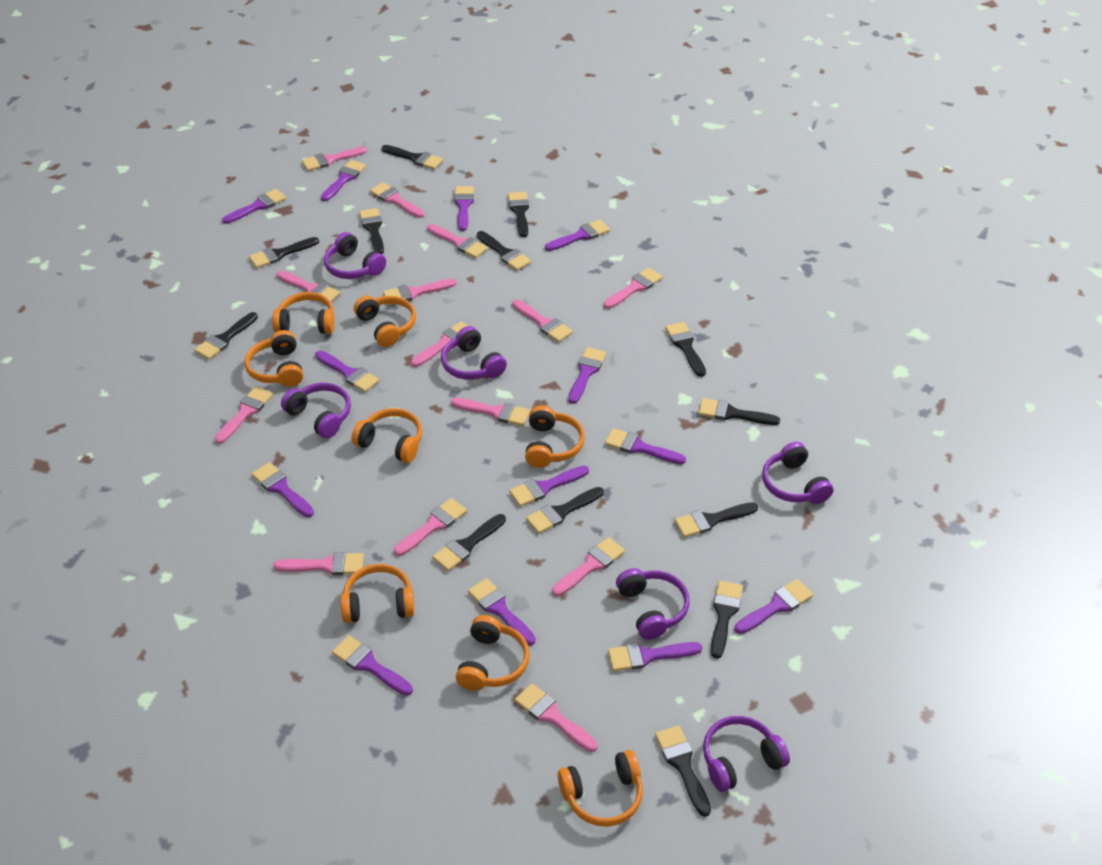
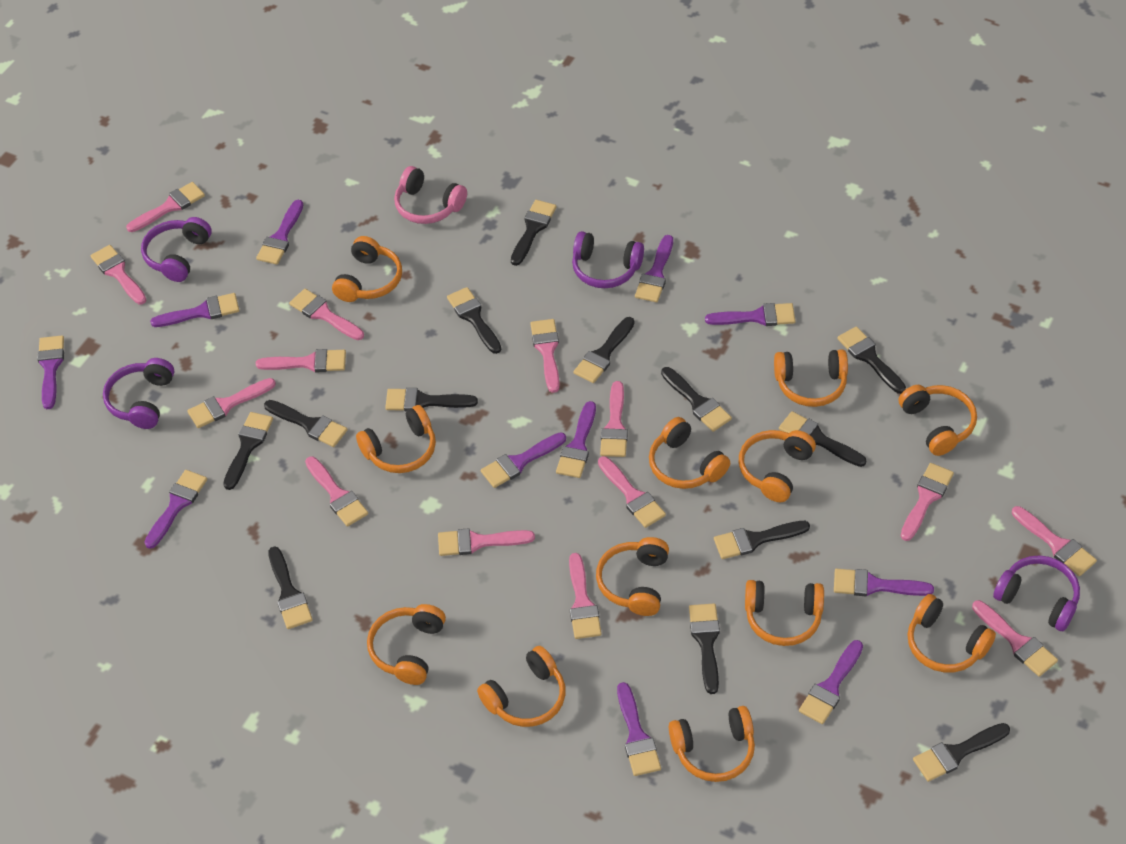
orange headphones: 8 -> 12
pink headphones: 0 -> 1
purple brush: 13 -> 11
purple headphones: 6 -> 4

